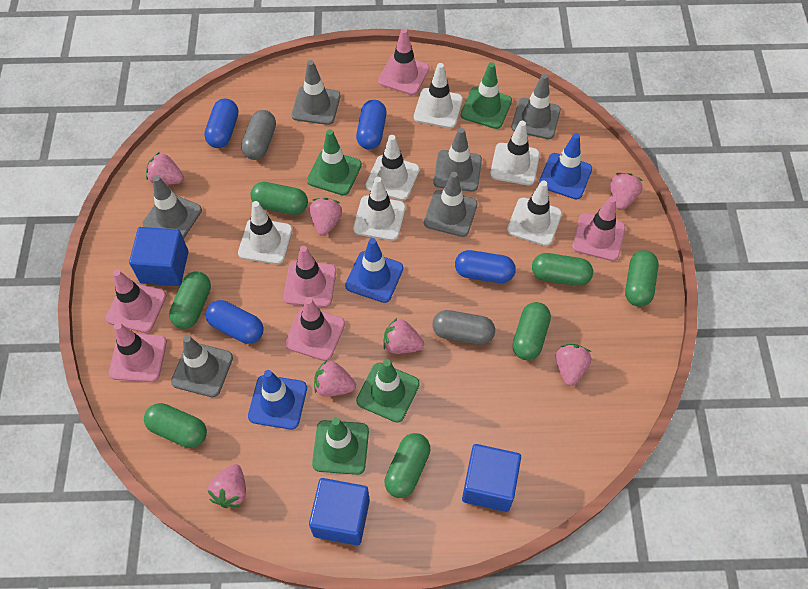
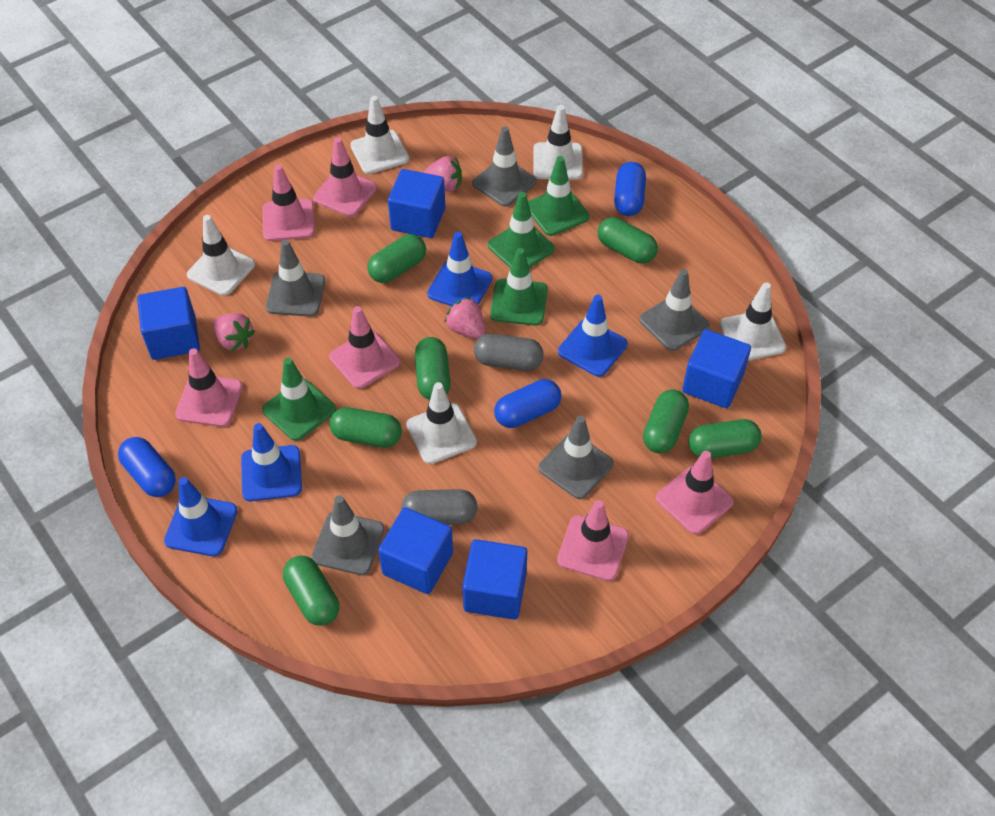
blue capsule: 4 -> 3
blue cube: 3 -> 5
blue traffic cone: 3 -> 4
grey traffic cone: 6 -> 5
pink strawberry: 7 -> 3
white traffic cone: 6 -> 5

